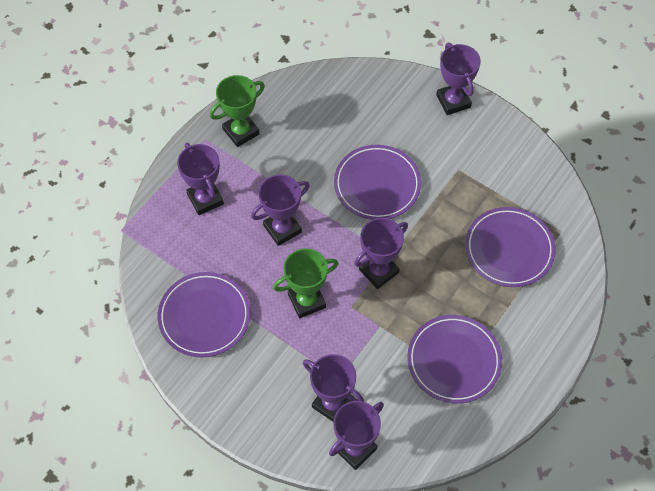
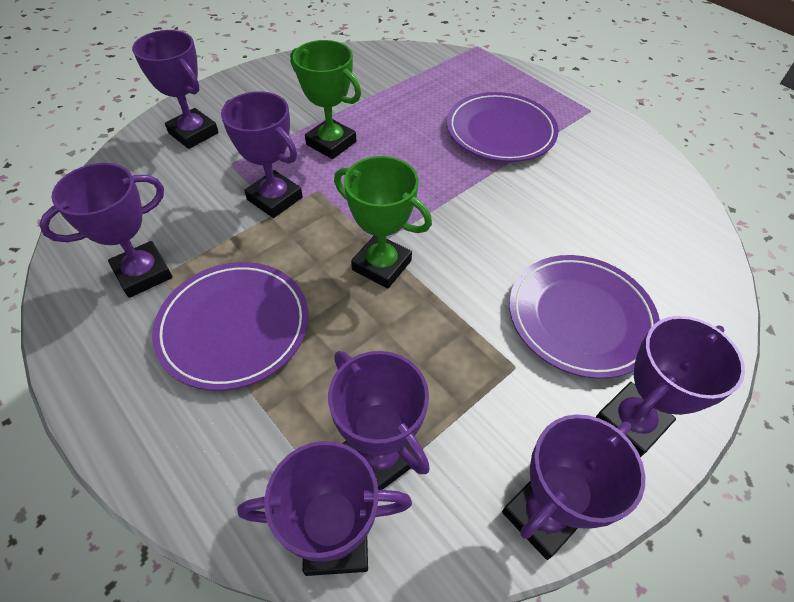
purple plate: 4 -> 3
purple trophy: 6 -> 7

